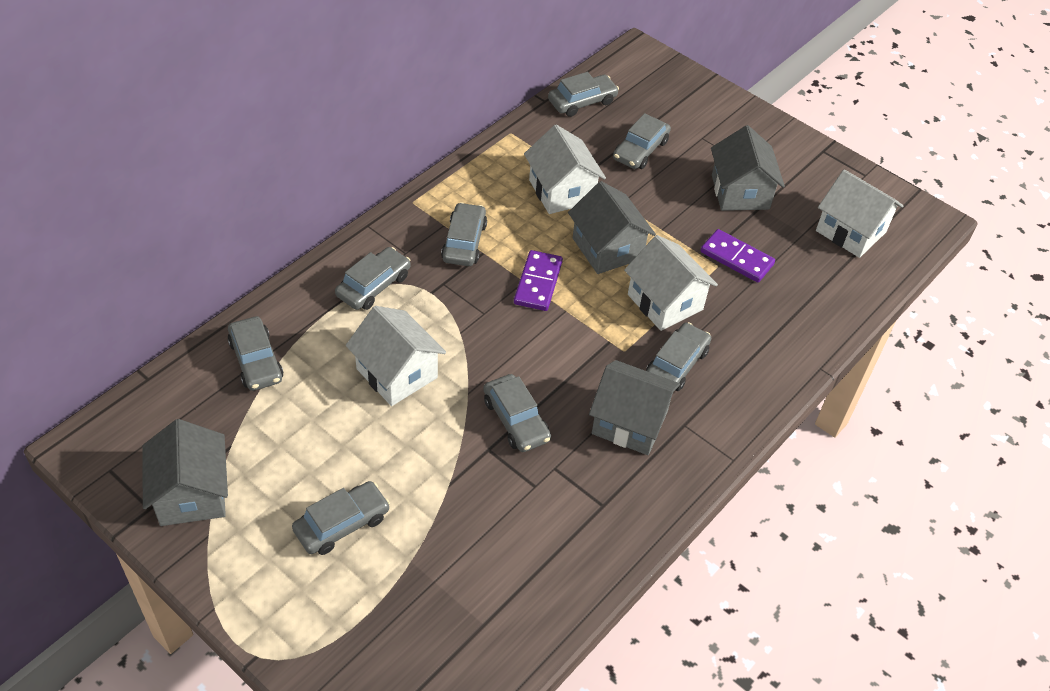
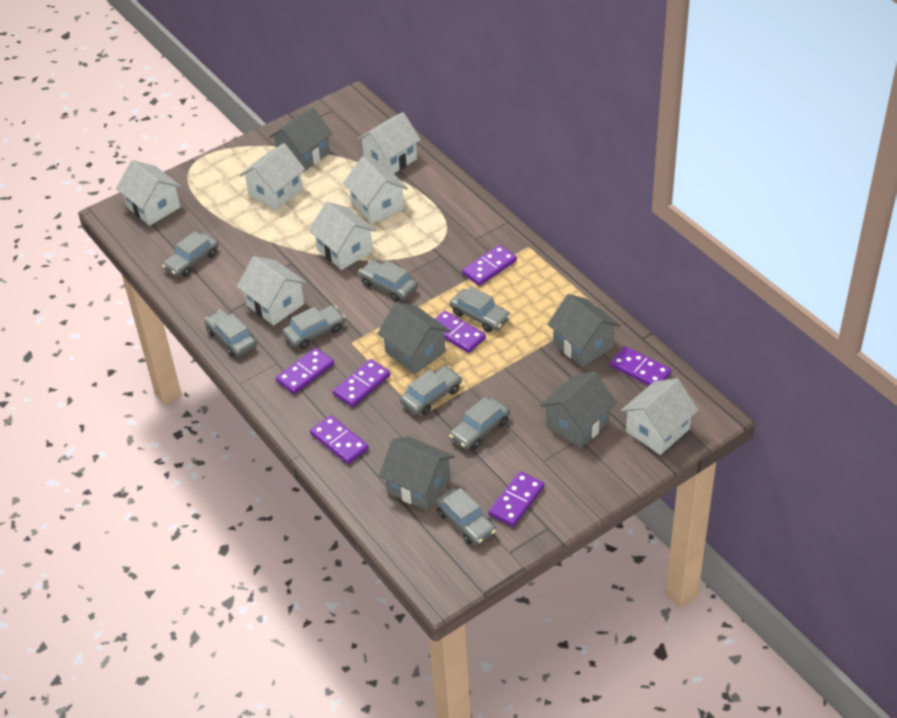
grey house: 4 -> 5
purple domino: 2 -> 7
white house: 4 -> 7

